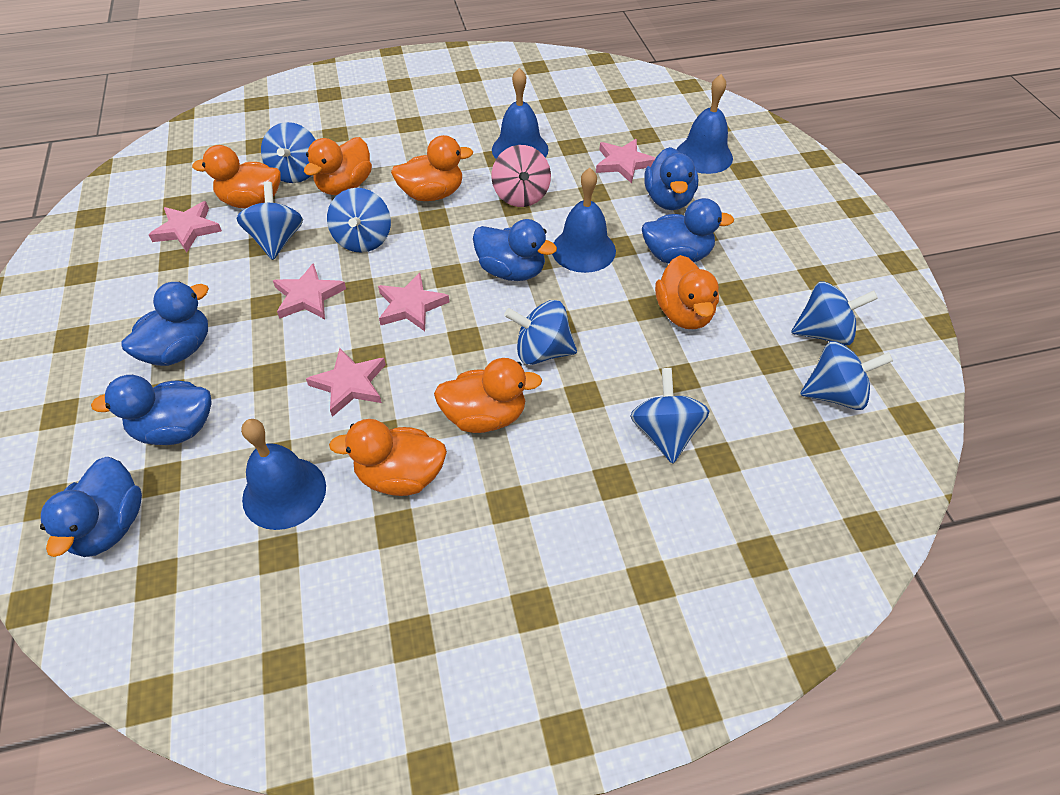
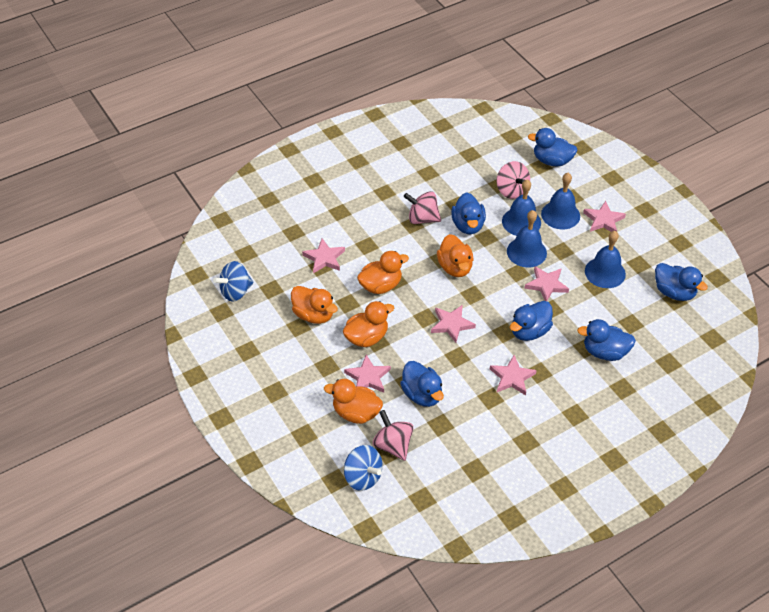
blue spinning top: 7 -> 2
orange duck: 6 -> 5
pink spinning top: 1 -> 3
pink star: 5 -> 6

